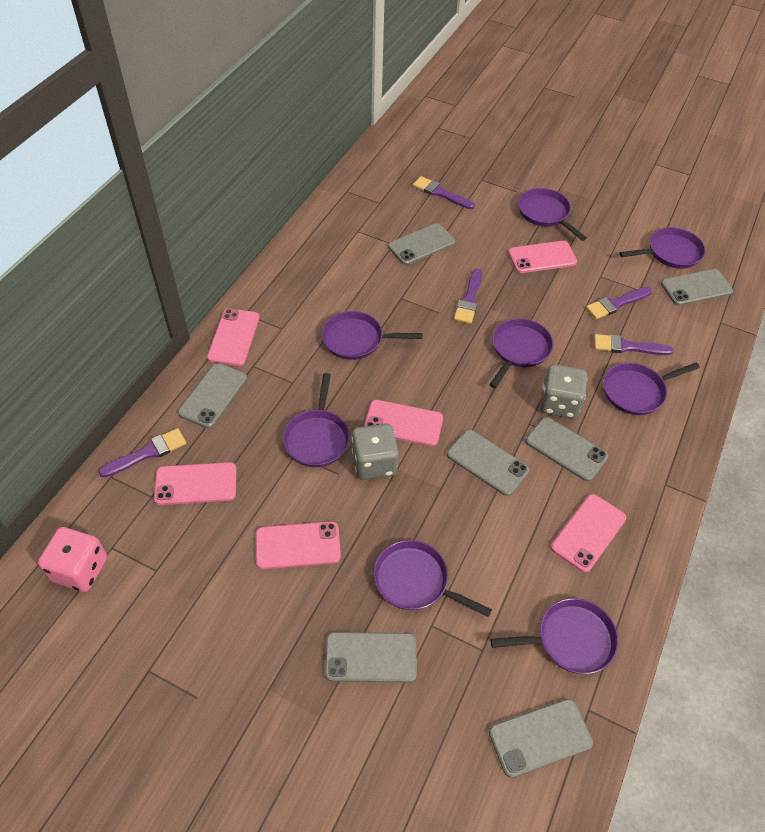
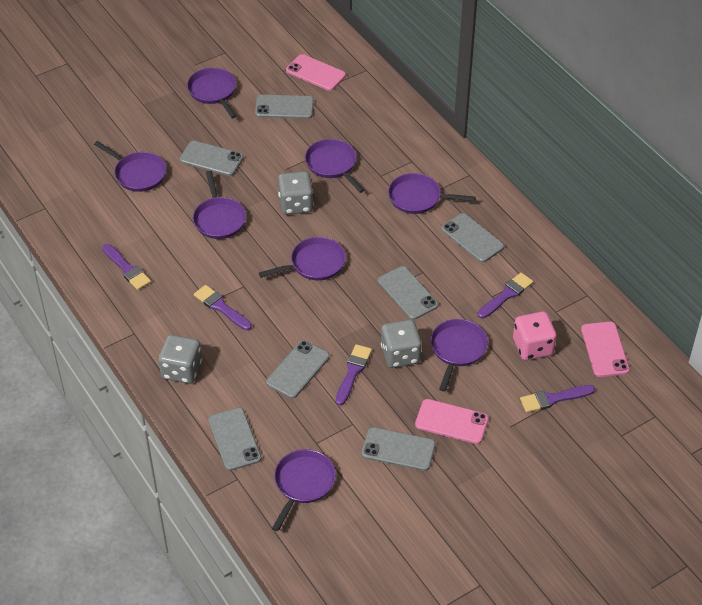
grey dice: 2 -> 3
pink phone: 6 -> 3

